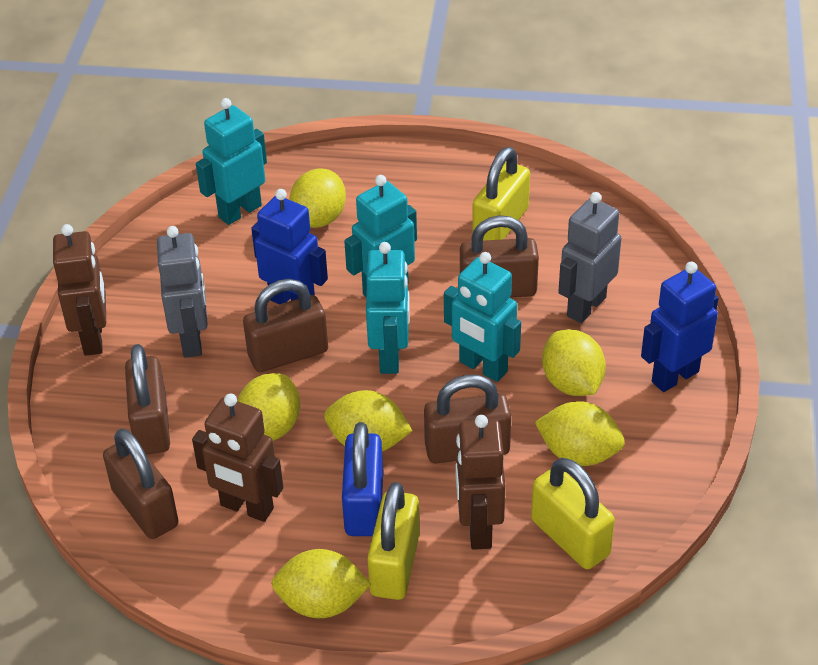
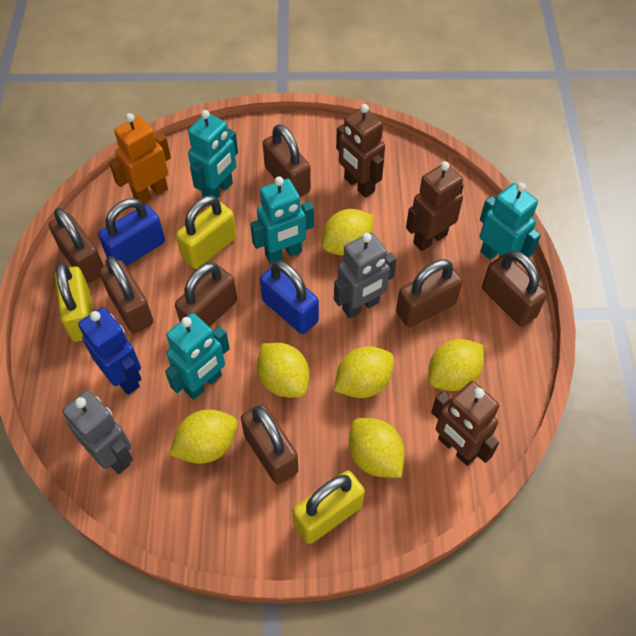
blue padlock: 1 -> 2
blue robot: 2 -> 1
brown padlock: 5 -> 7
orange robot: 0 -> 1

